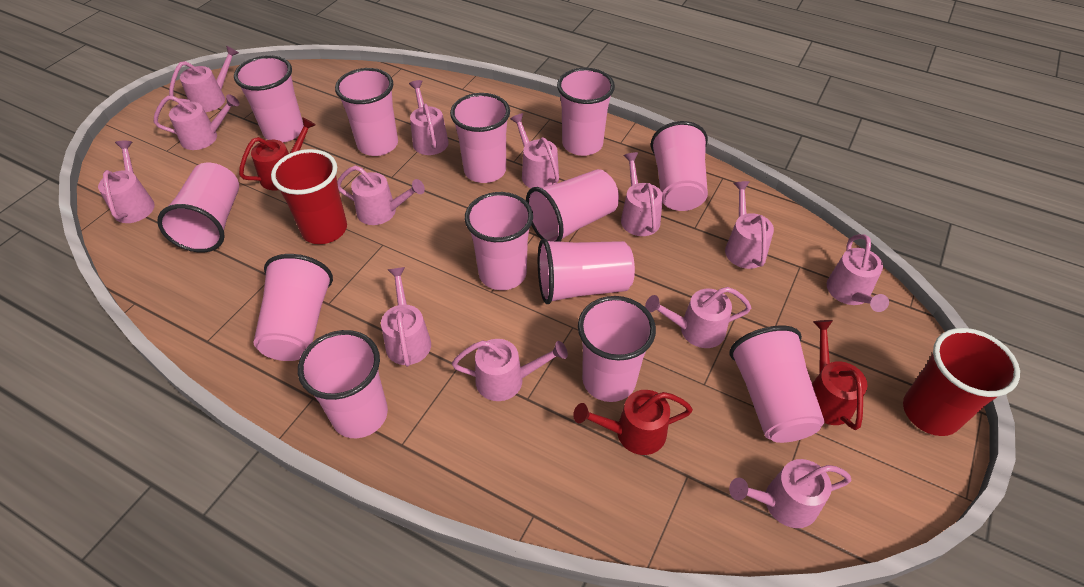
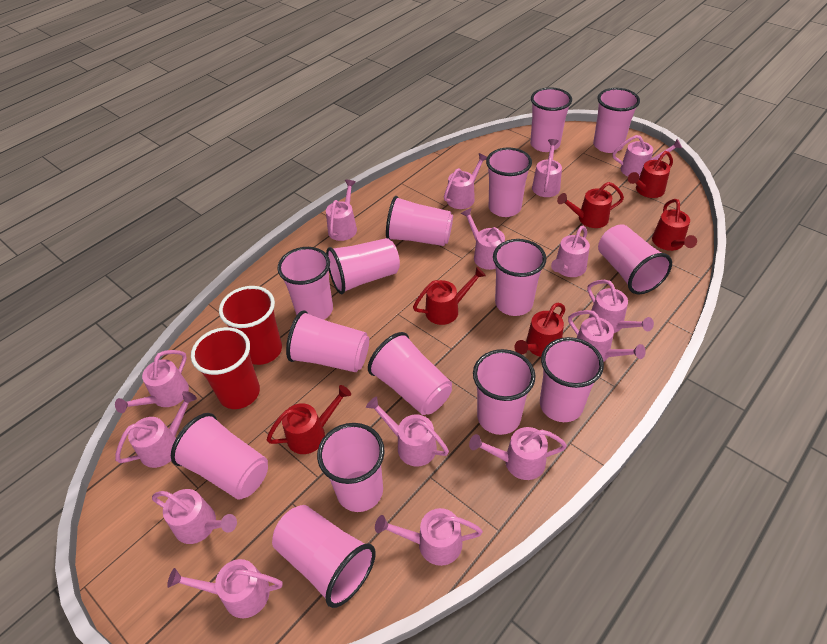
pink cup: 13 -> 15
pink watering can: 13 -> 15
red watering can: 3 -> 6

